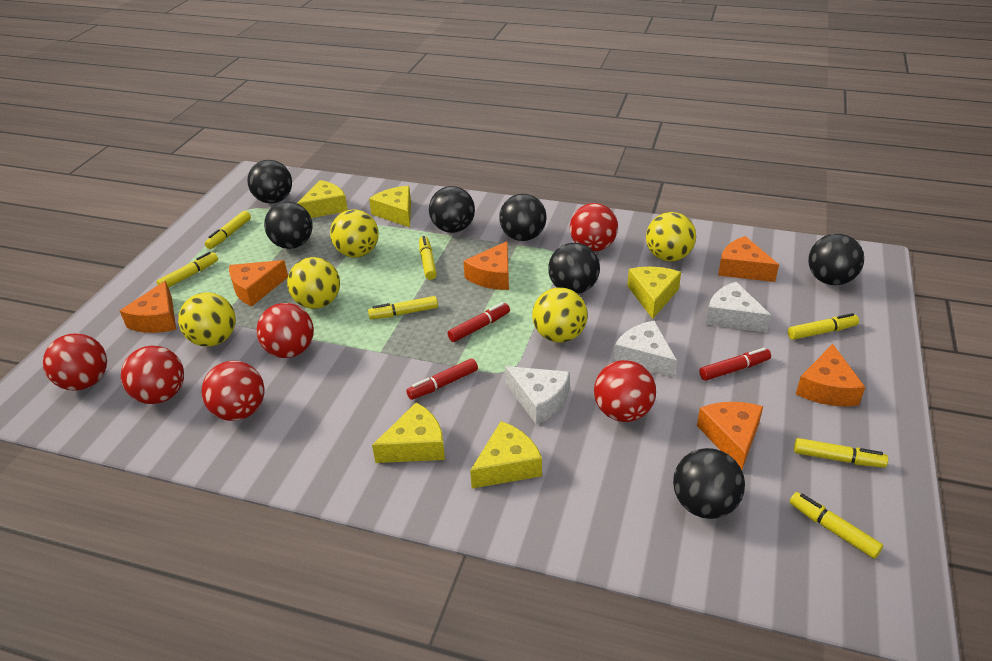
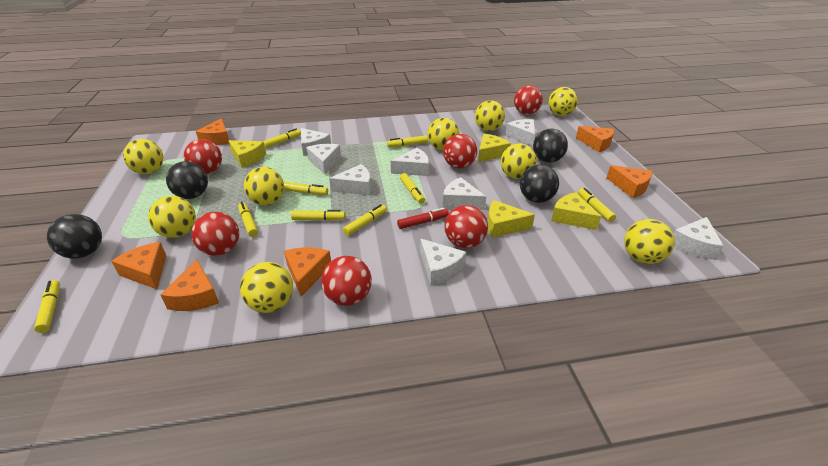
black ball: 7 -> 4
red marker: 3 -> 1
white cheese: 3 -> 8
yellow ball: 5 -> 9
yellow cheese: 5 -> 4
yellow marker: 7 -> 9

